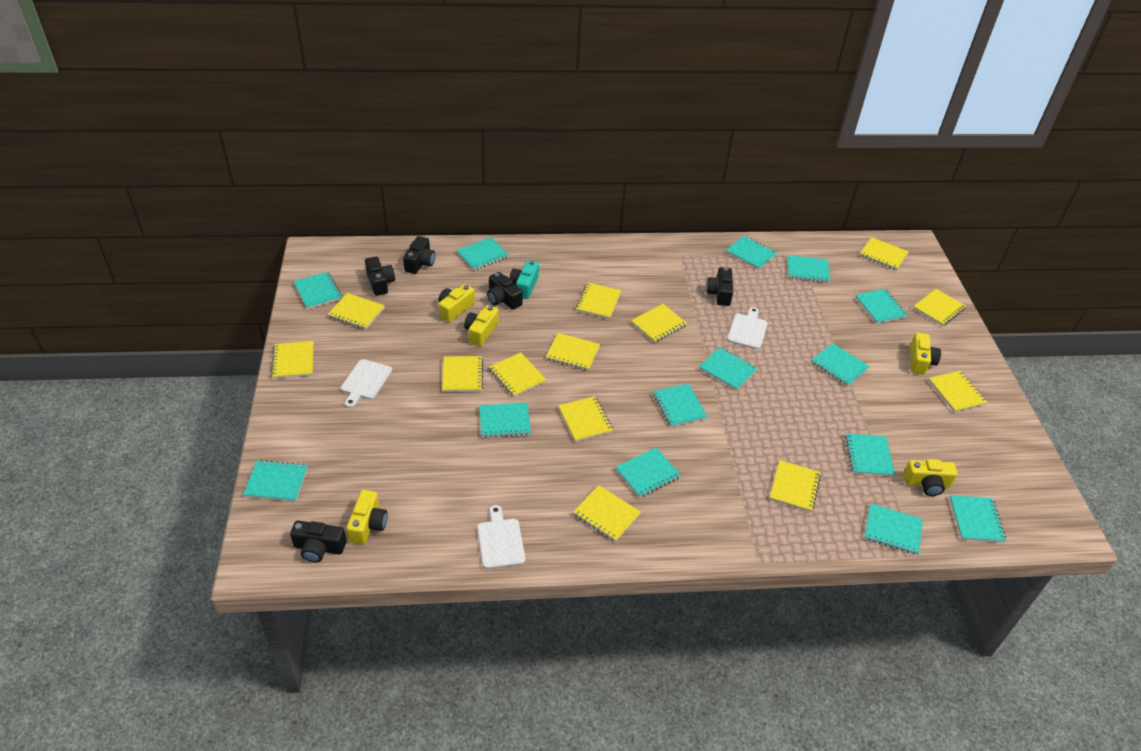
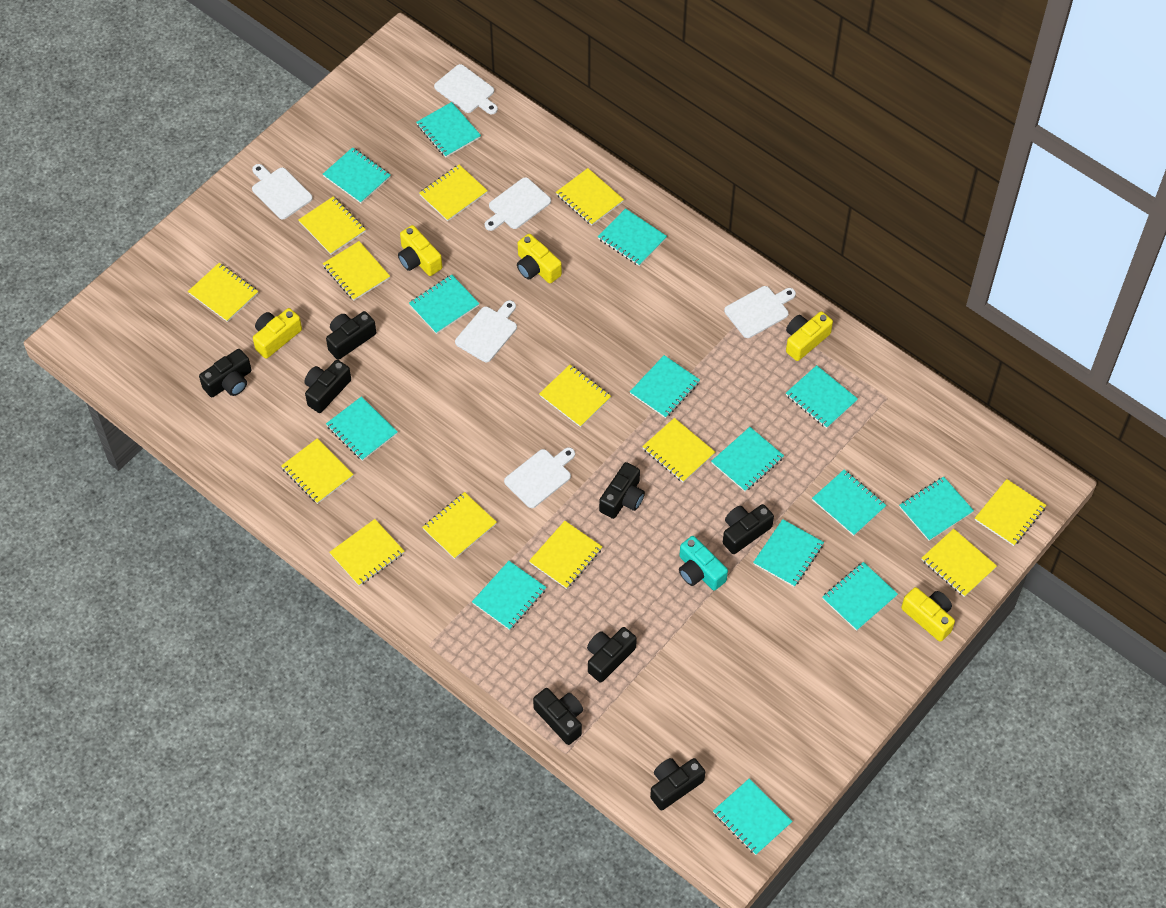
black camera: 5 -> 8
white cutting board: 3 -> 6

